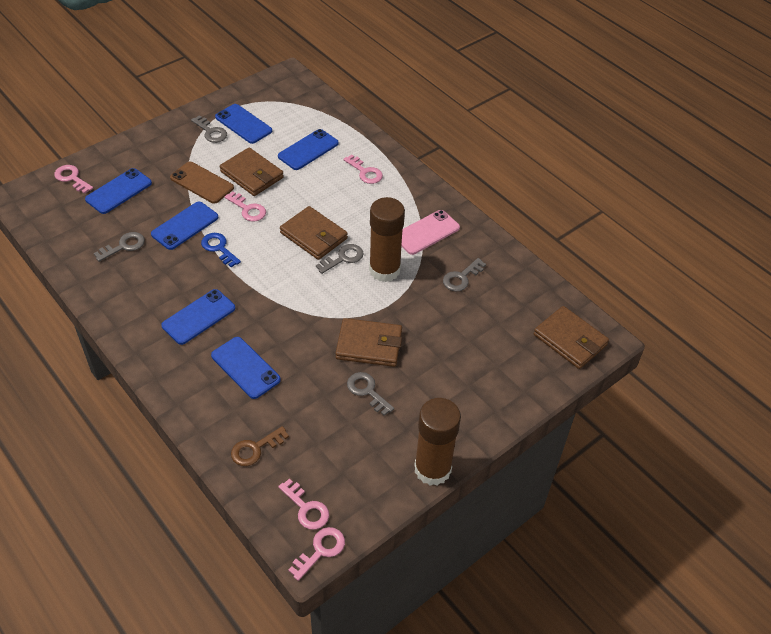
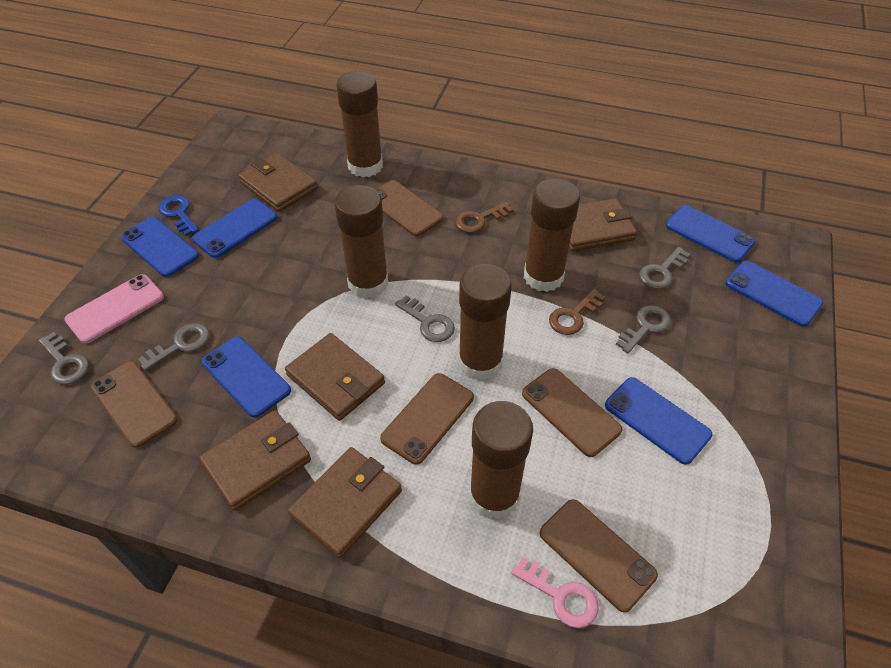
brown glue stick: 2 -> 5
brown key: 1 -> 2
brown phone: 1 -> 5
brown wallet: 4 -> 5
pink key: 5 -> 1

